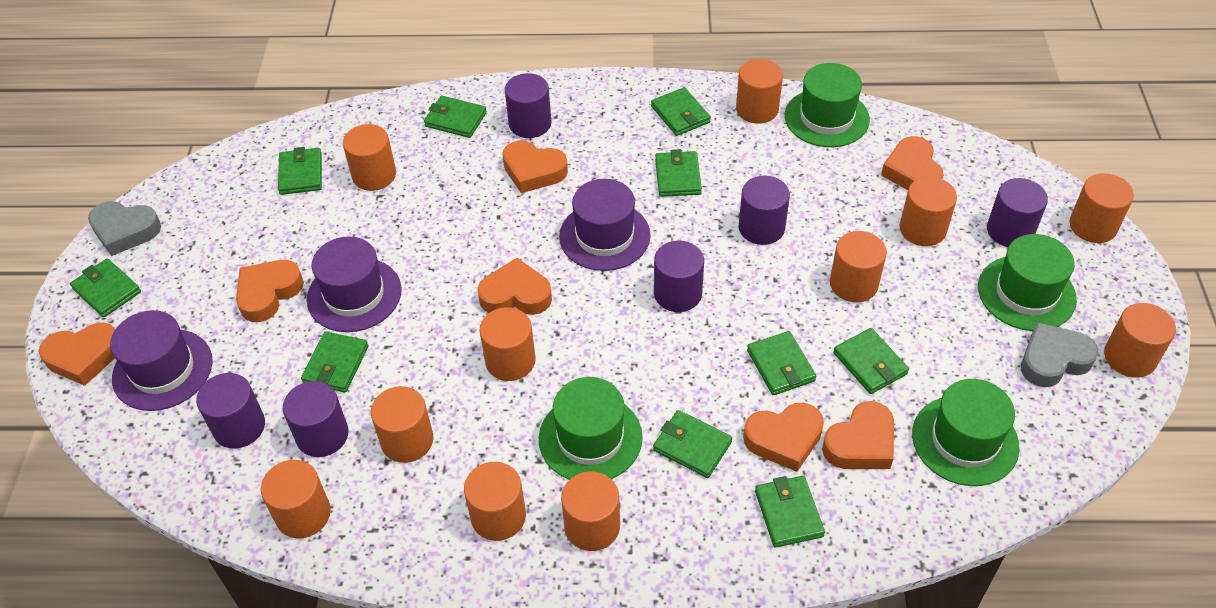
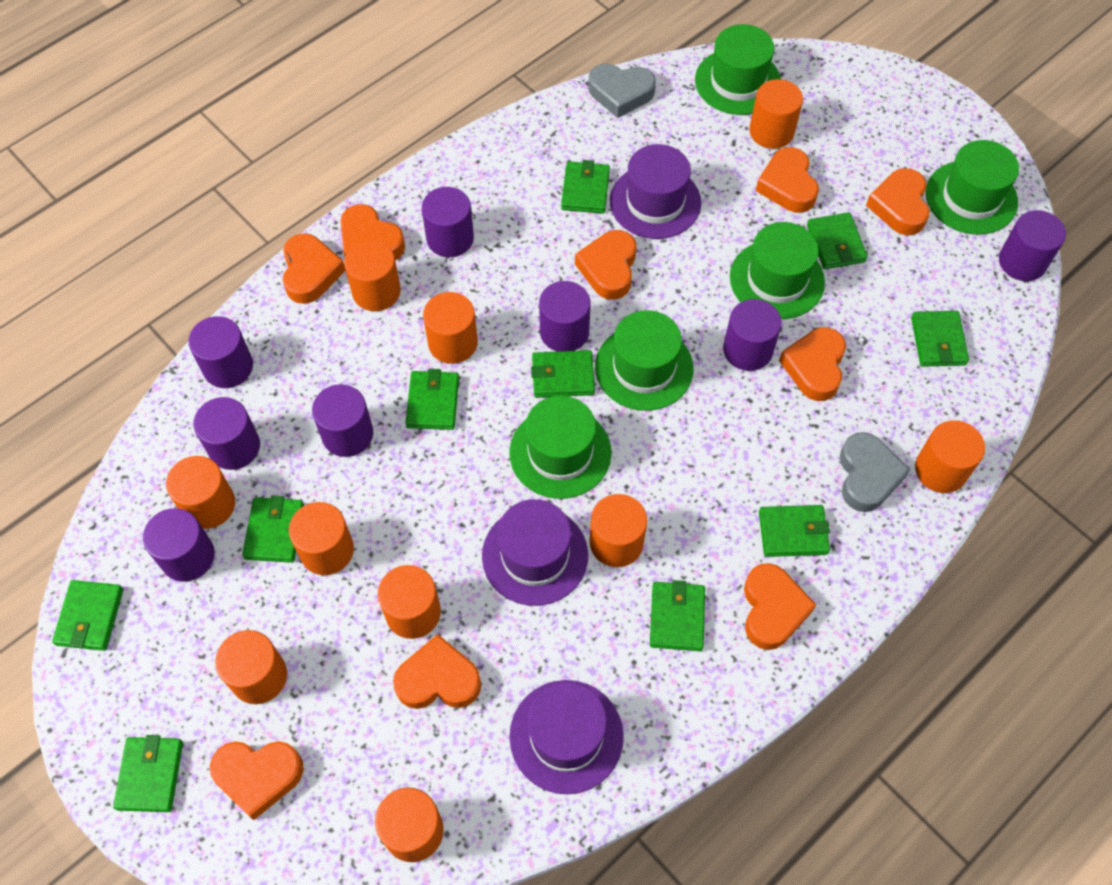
green hat: 4 -> 5
orange cylinder: 11 -> 10
orange heart: 7 -> 9
purple cylinder: 6 -> 8

